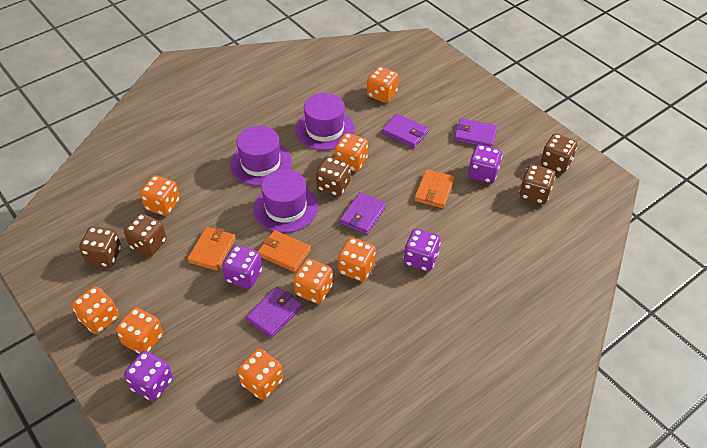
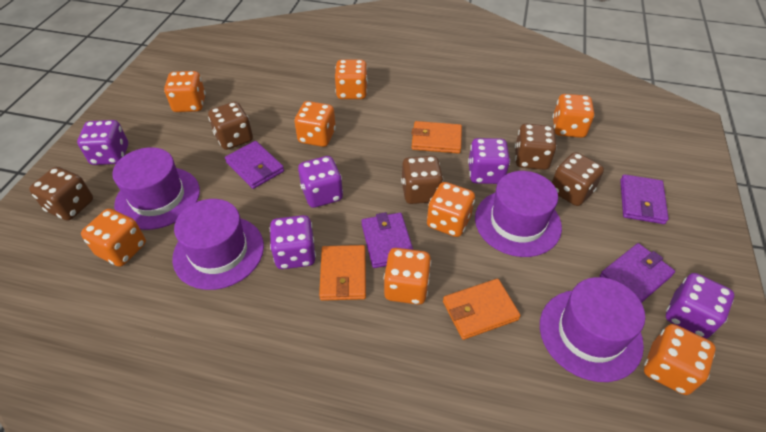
purple dice: 4 -> 5
purple hat: 3 -> 4

